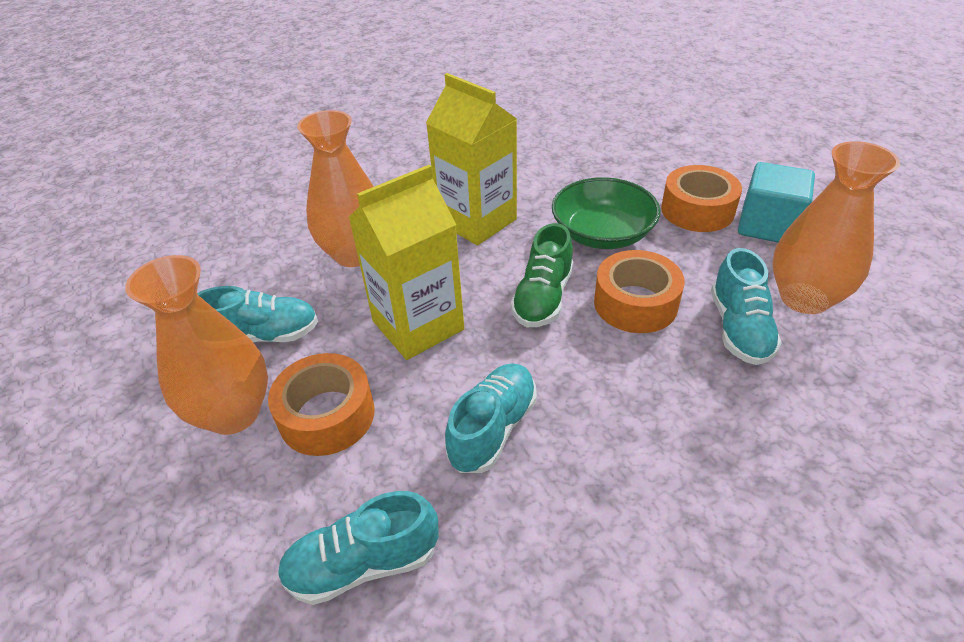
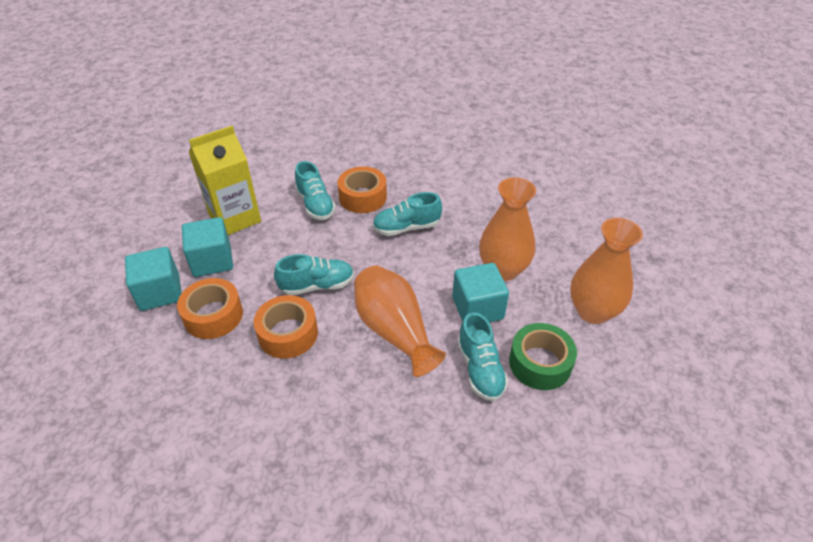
green bowl: 1 -> 0
green shoe: 1 -> 0
green tape: 0 -> 1
turquoise cube: 1 -> 3
yellow carton: 2 -> 1

